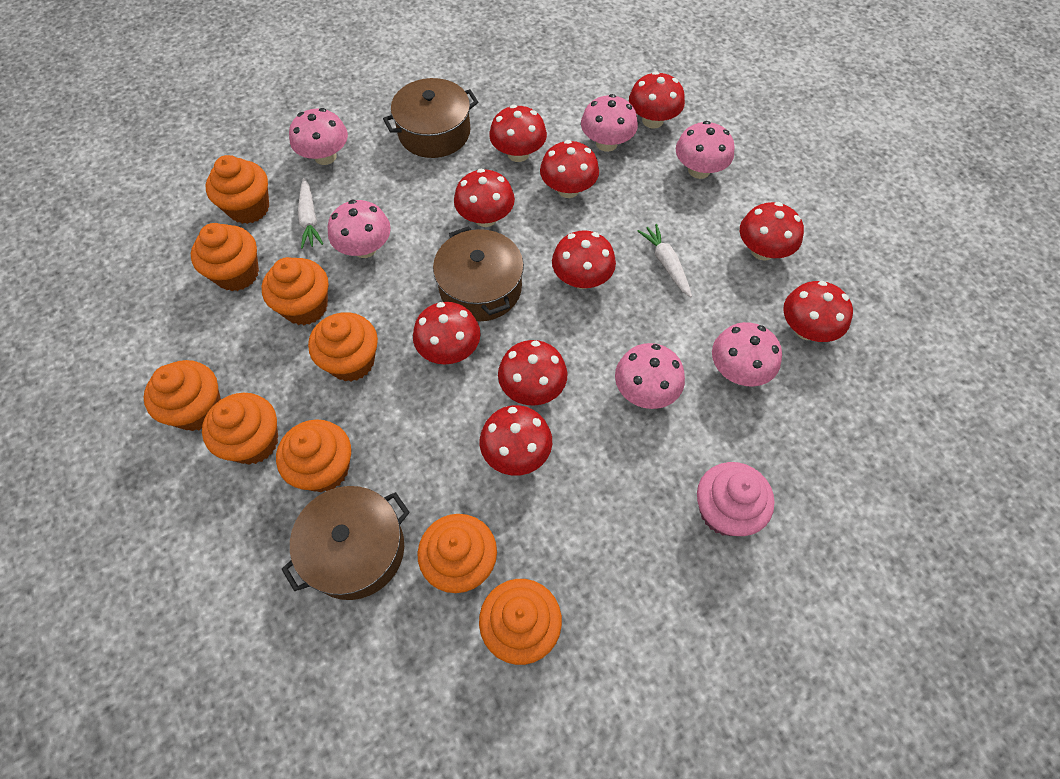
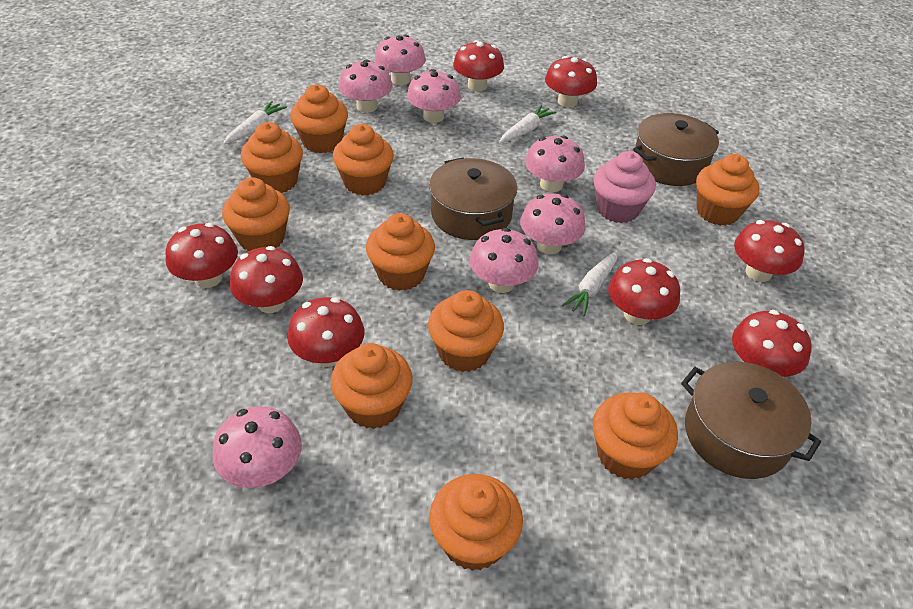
orange cupcake: 9 -> 10
pink mushroom: 6 -> 7
red mushroom: 10 -> 8
white carrot: 2 -> 3

